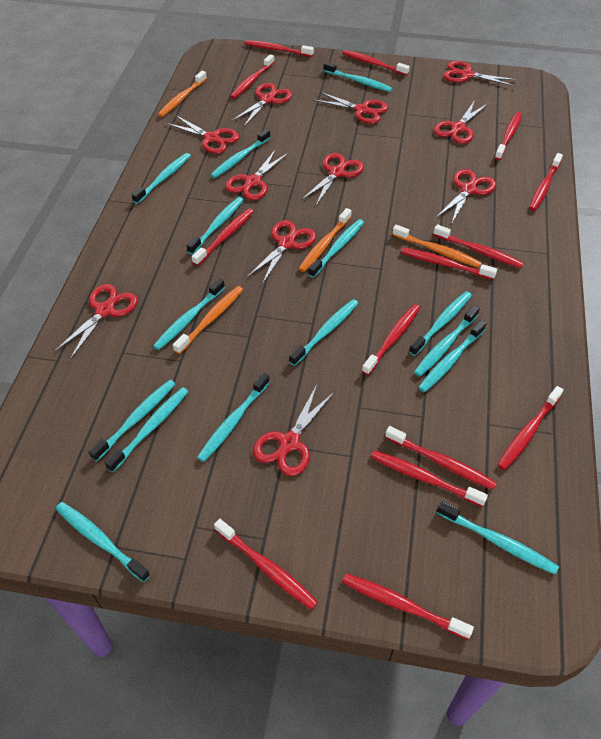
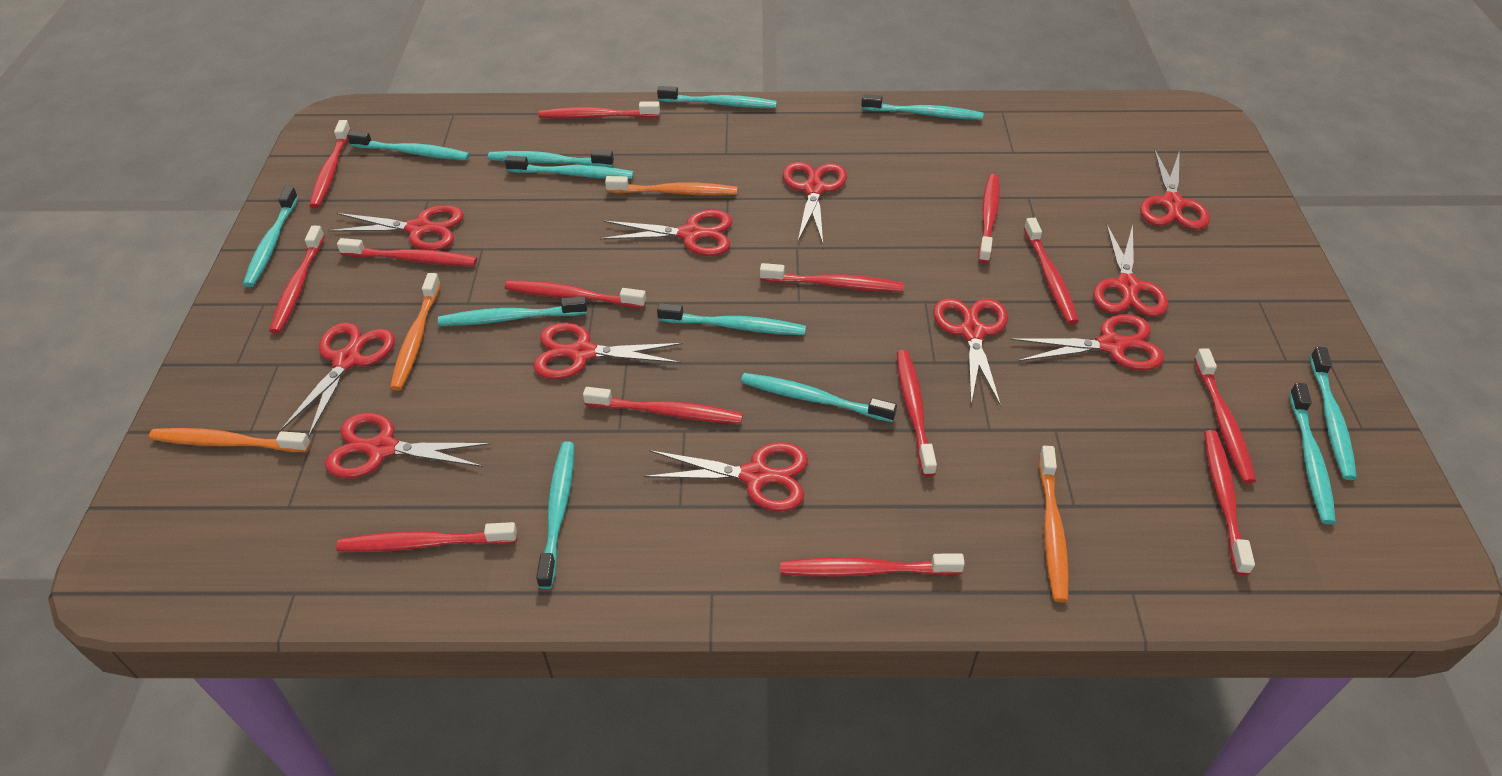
turquoise toothbrush: 15 -> 12

